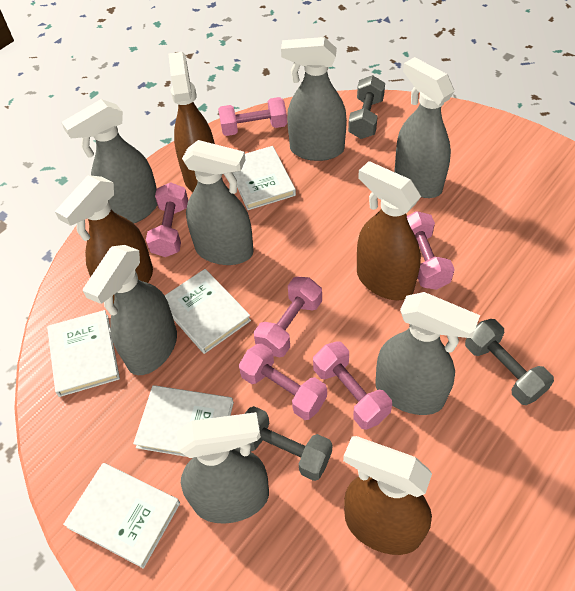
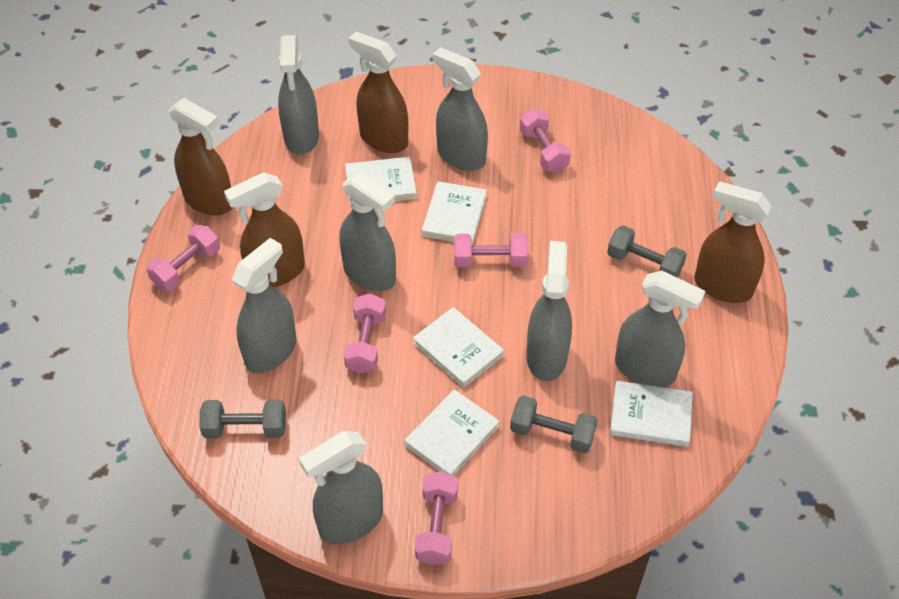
pink dumbbell: 6 -> 5

